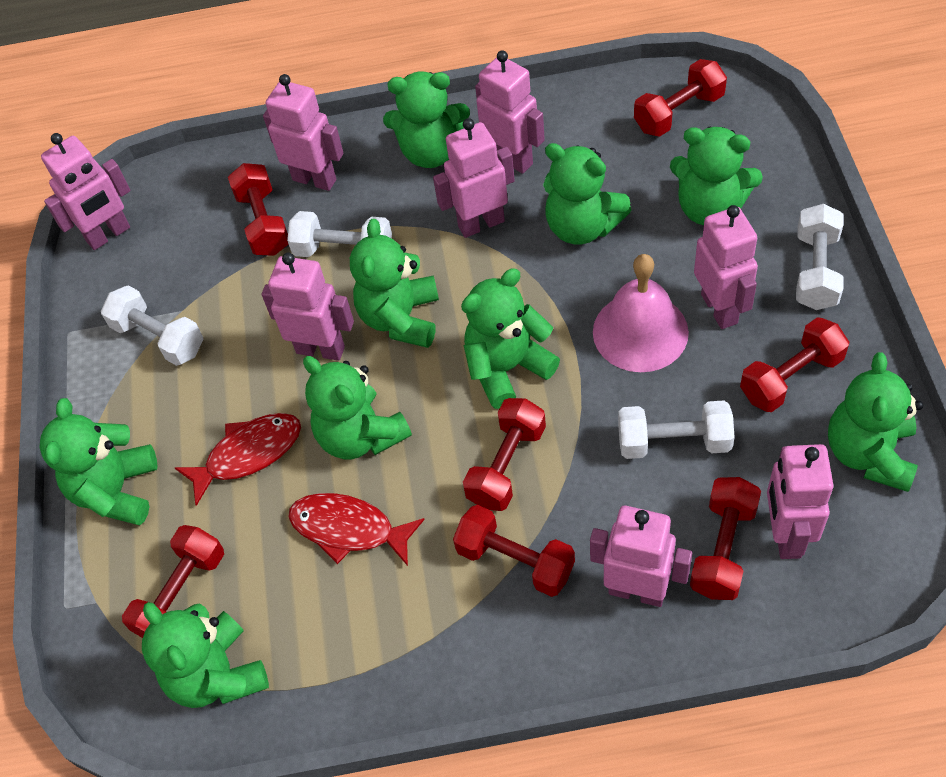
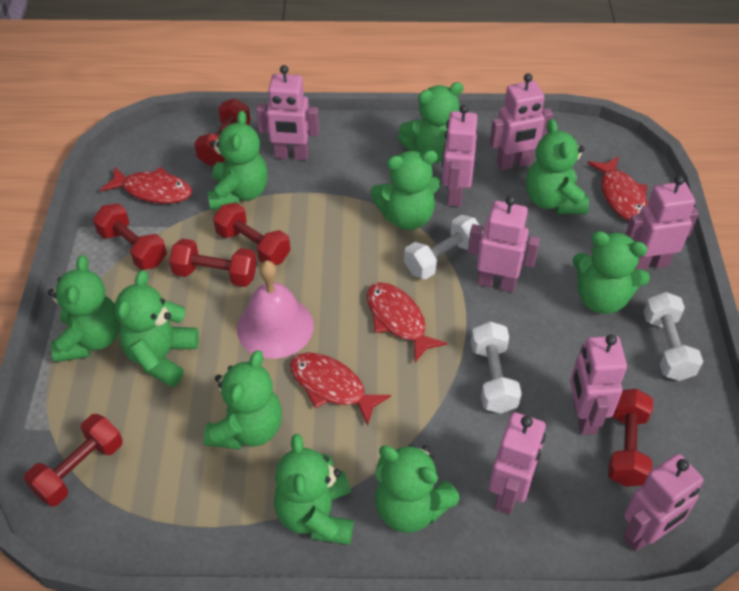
green teddy bear: 9 -> 10
red dumbbell: 7 -> 6
red fish: 2 -> 4
white dumbbell: 4 -> 3

